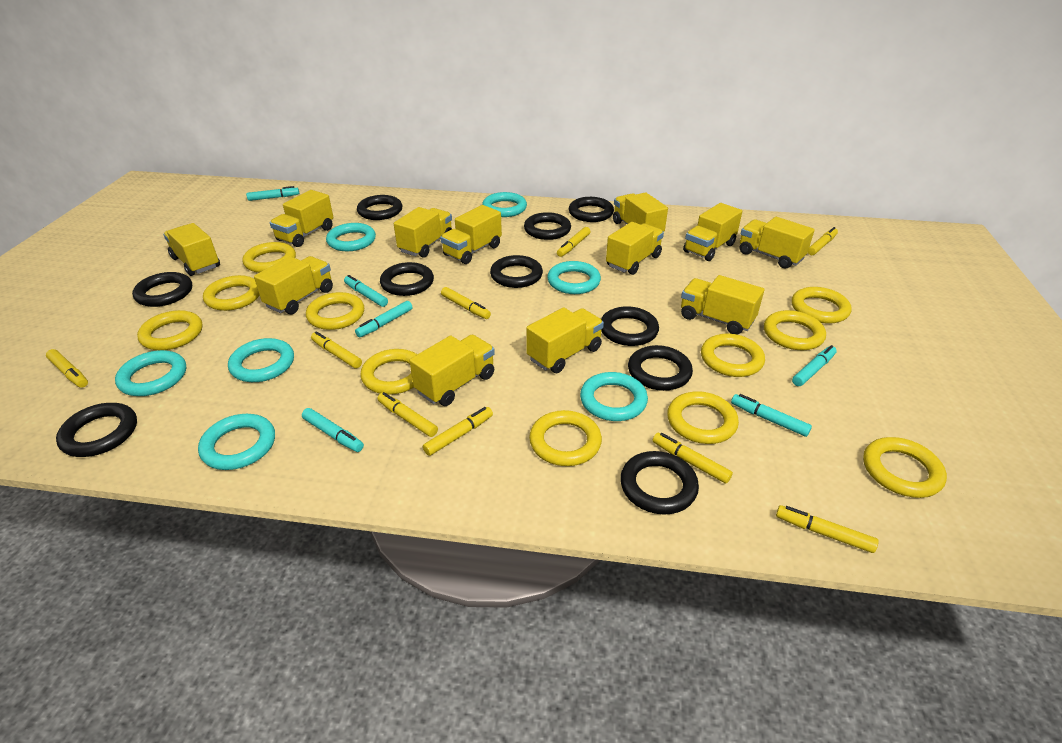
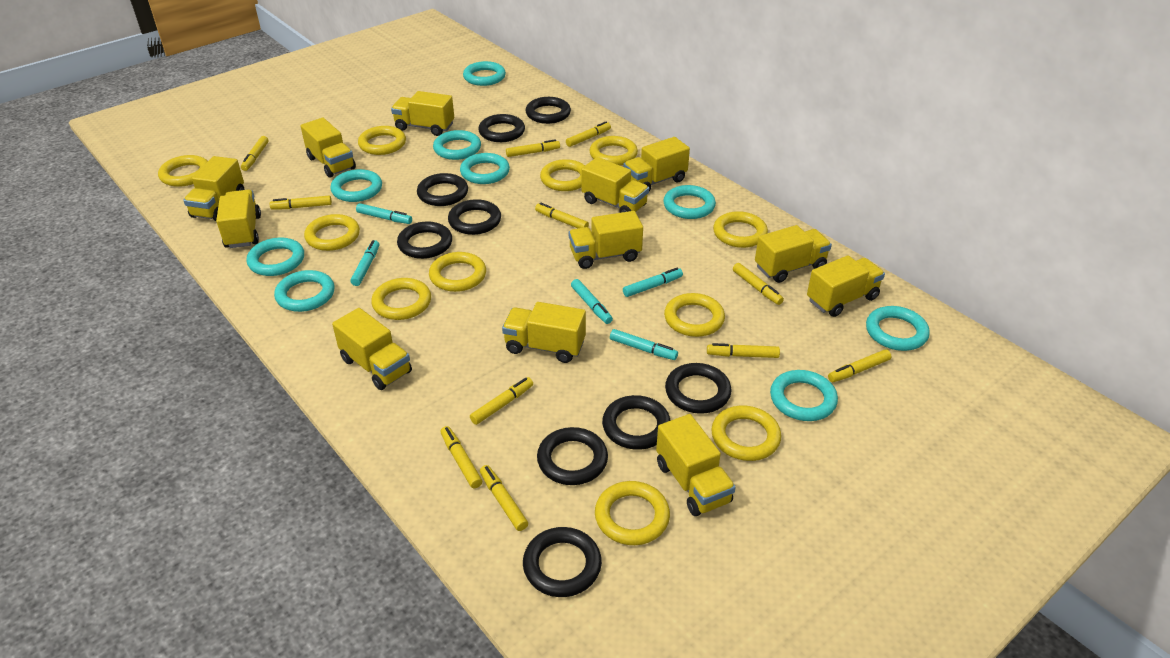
black ring: 10 -> 9
turquoise marker: 6 -> 5
turquoise ring: 7 -> 9
yellow marker: 9 -> 11

